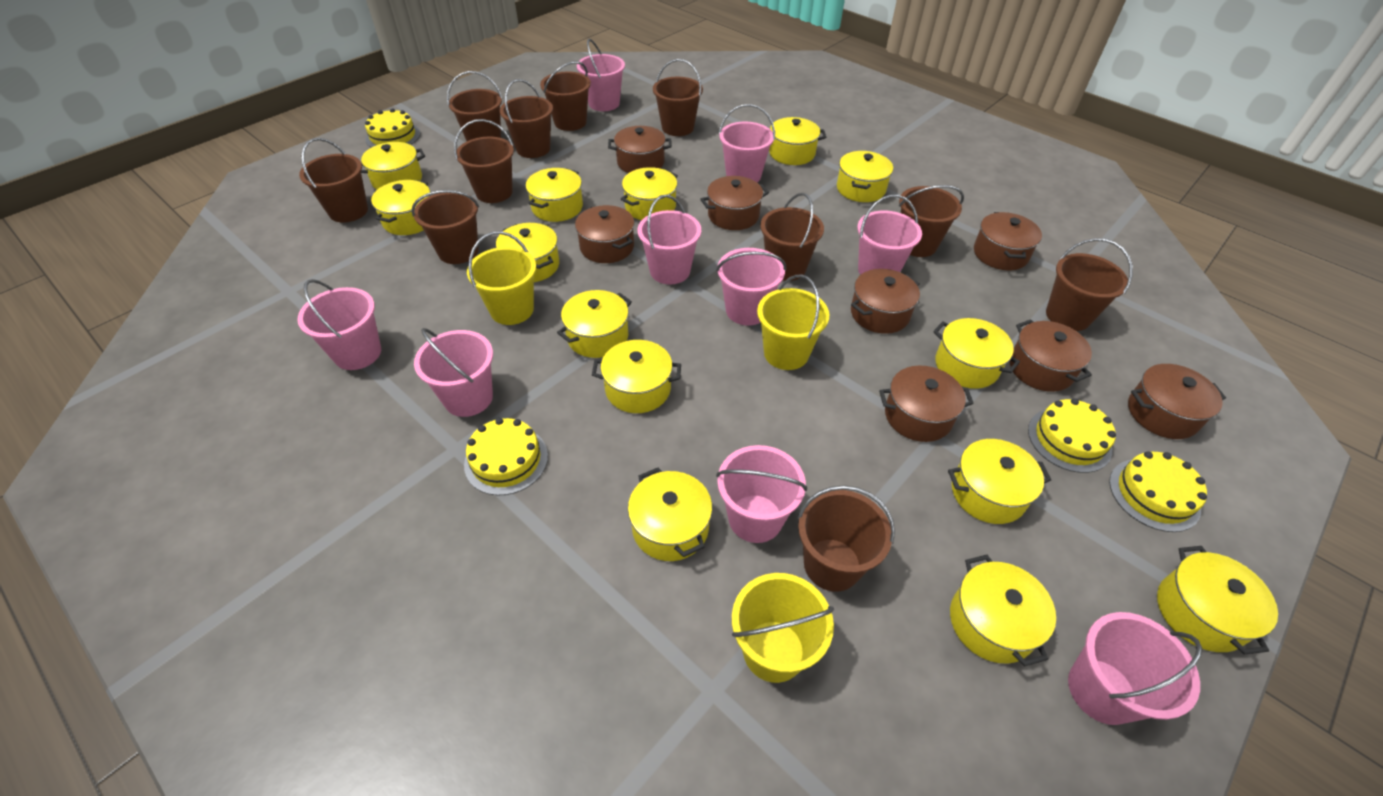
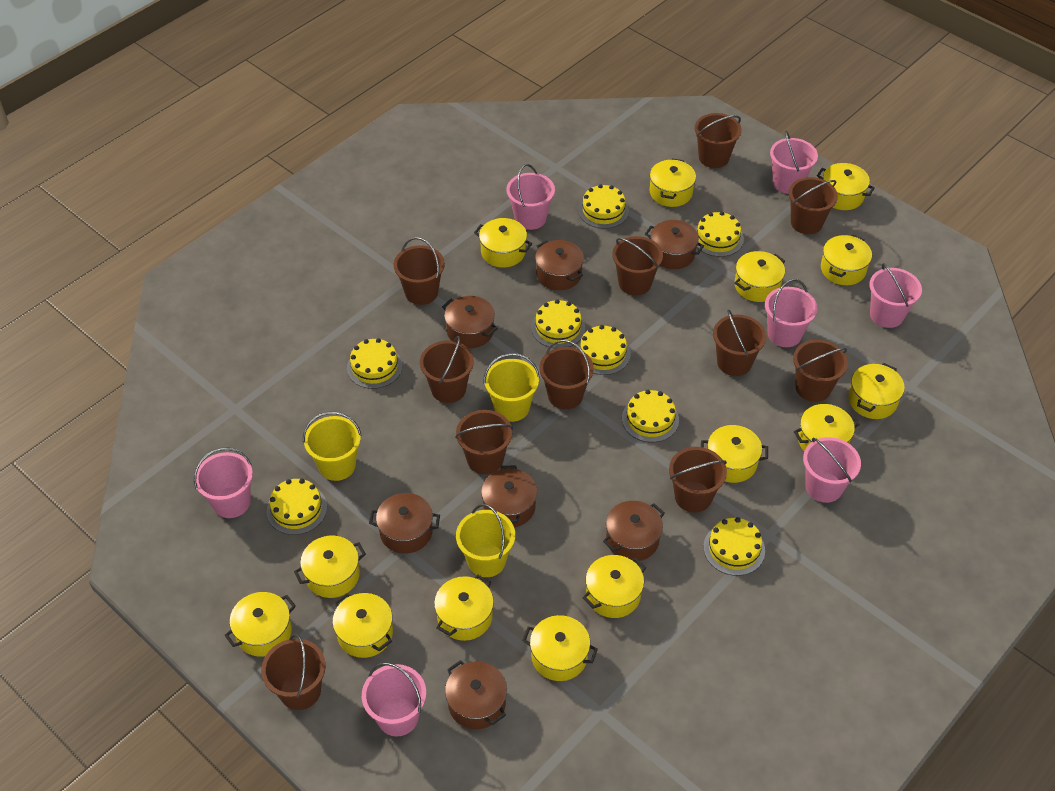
brown pot: 8 -> 7
pink bucket: 9 -> 7
yellow cake: 4 -> 8

